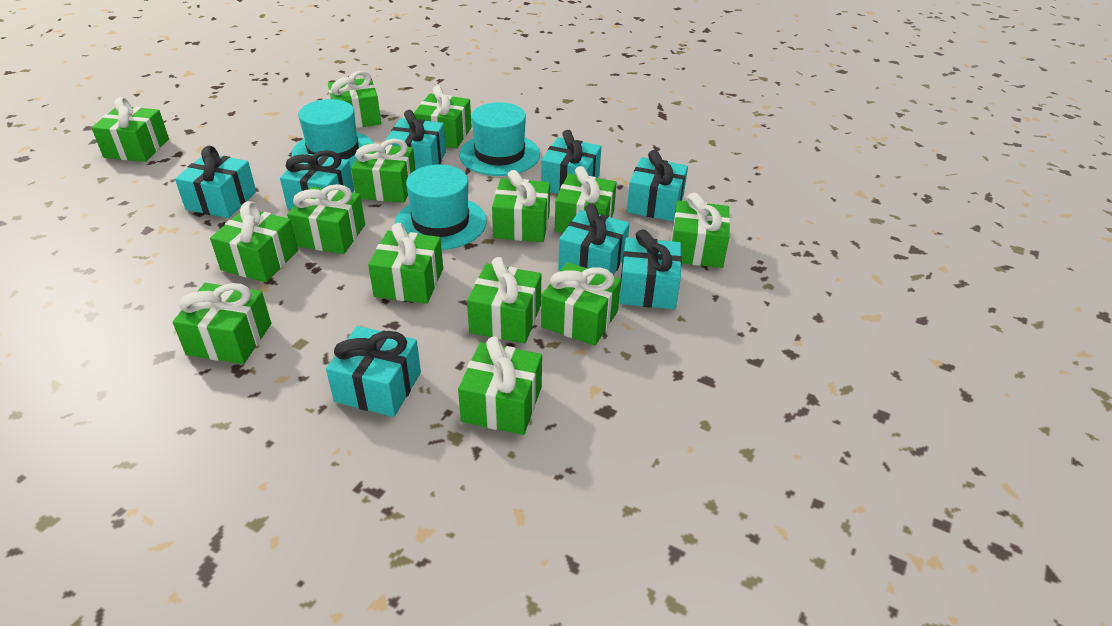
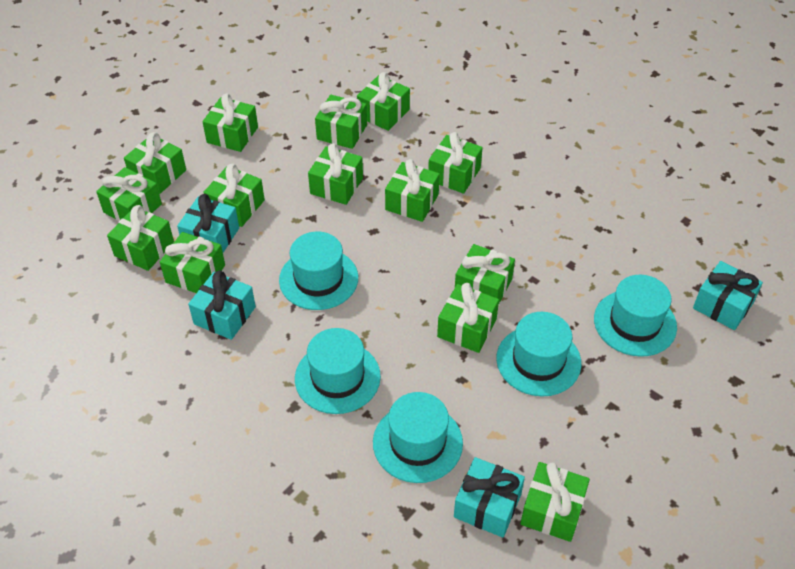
turquoise gift: 8 -> 4
turquoise hat: 3 -> 5

